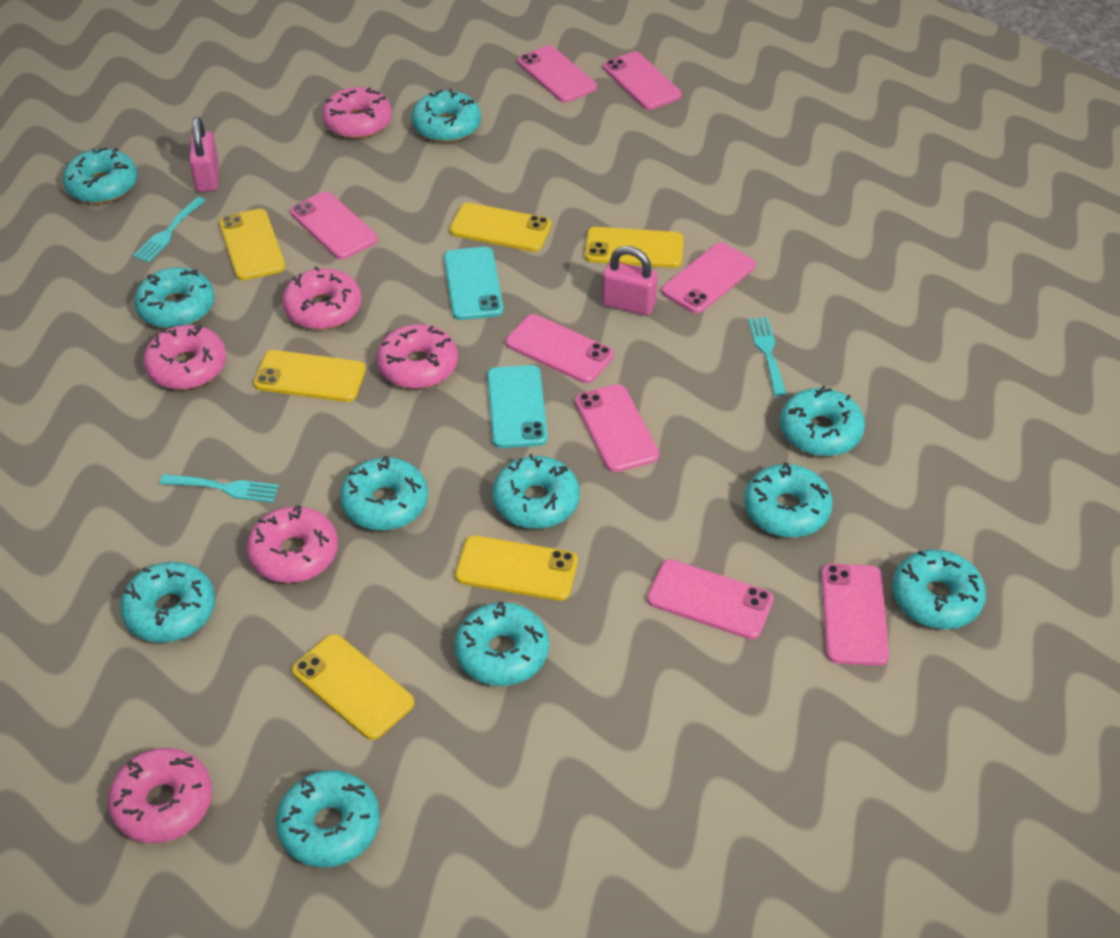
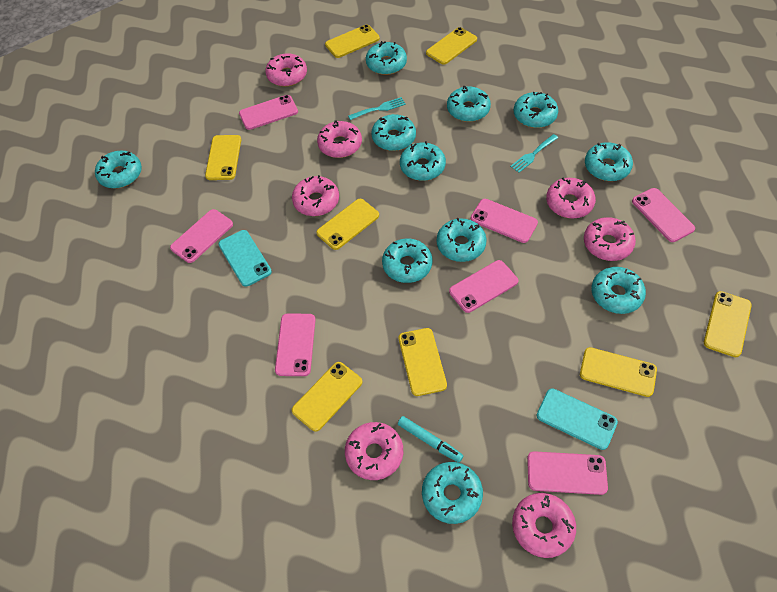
pink donut: 6 -> 7
pink padlock: 2 -> 0
pink phone: 8 -> 7
turquoise fork: 3 -> 2
turquoise marker: 0 -> 1
yellow phone: 6 -> 8

